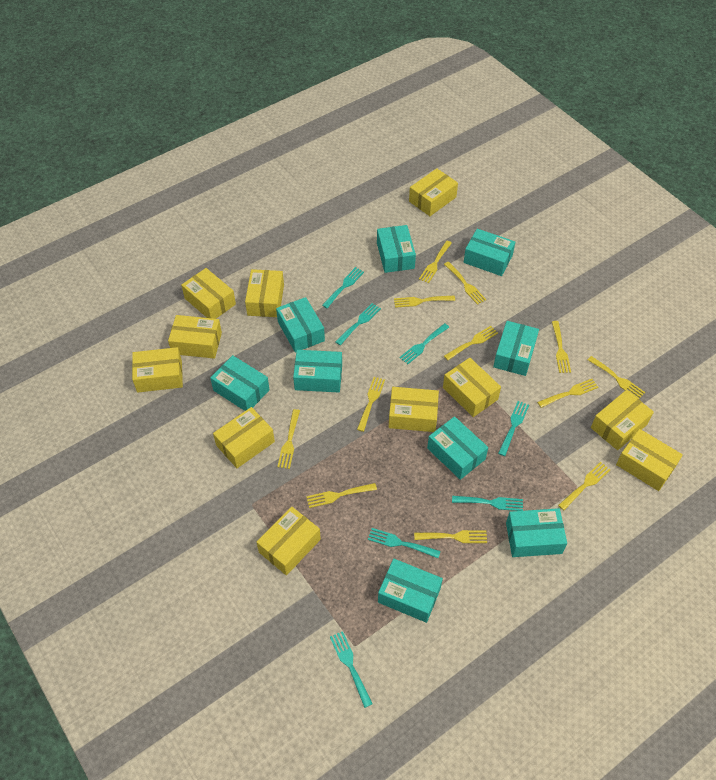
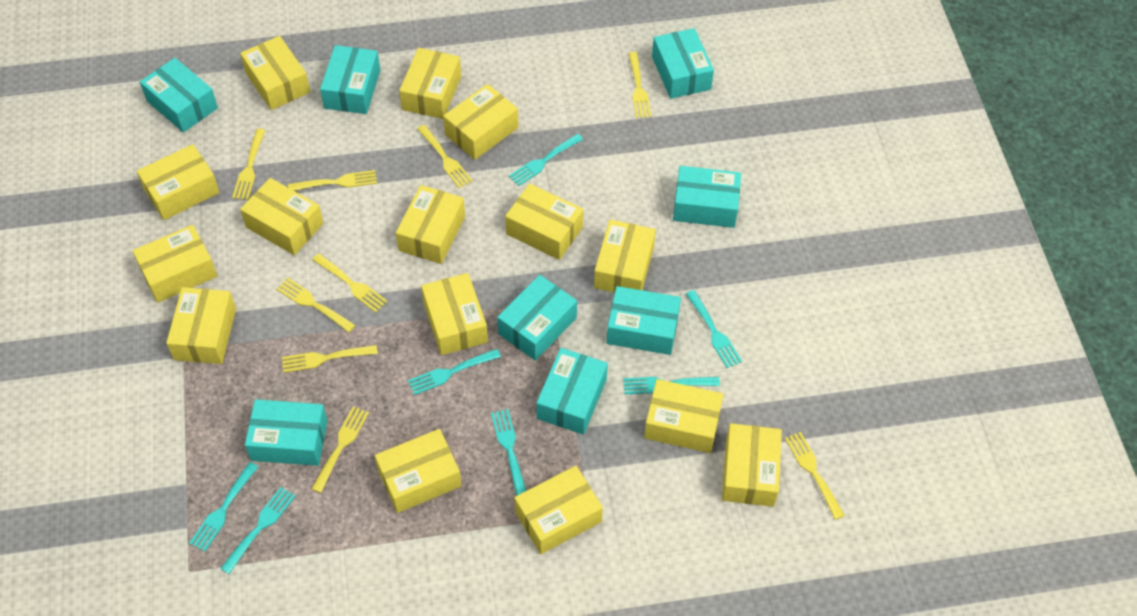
turquoise box: 9 -> 8
yellow box: 11 -> 15
yellow fork: 12 -> 9

